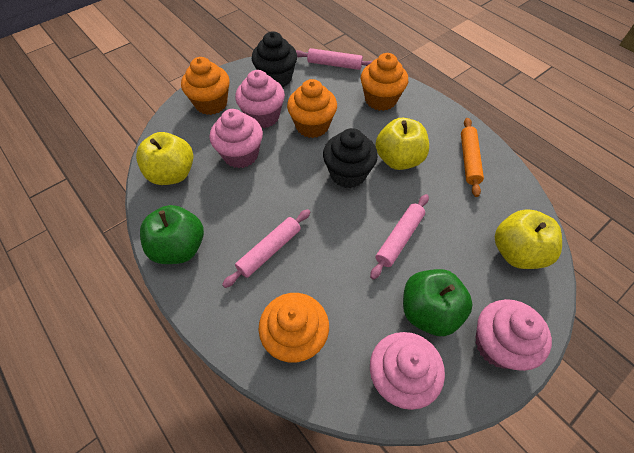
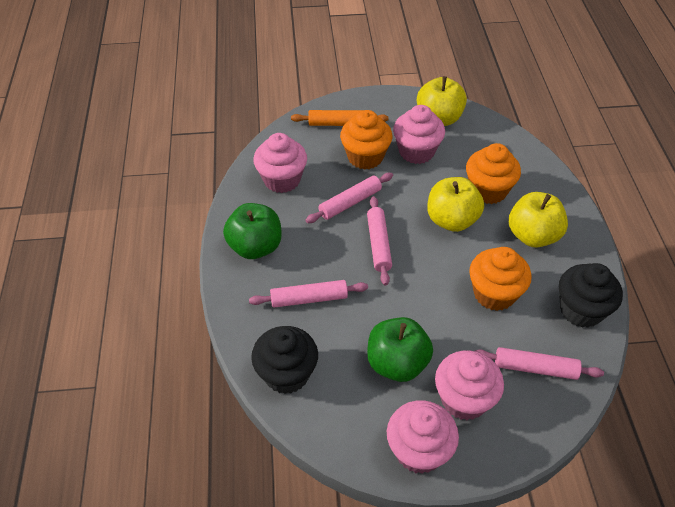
orange cupcake: 4 -> 3
pink rolling pin: 3 -> 4

